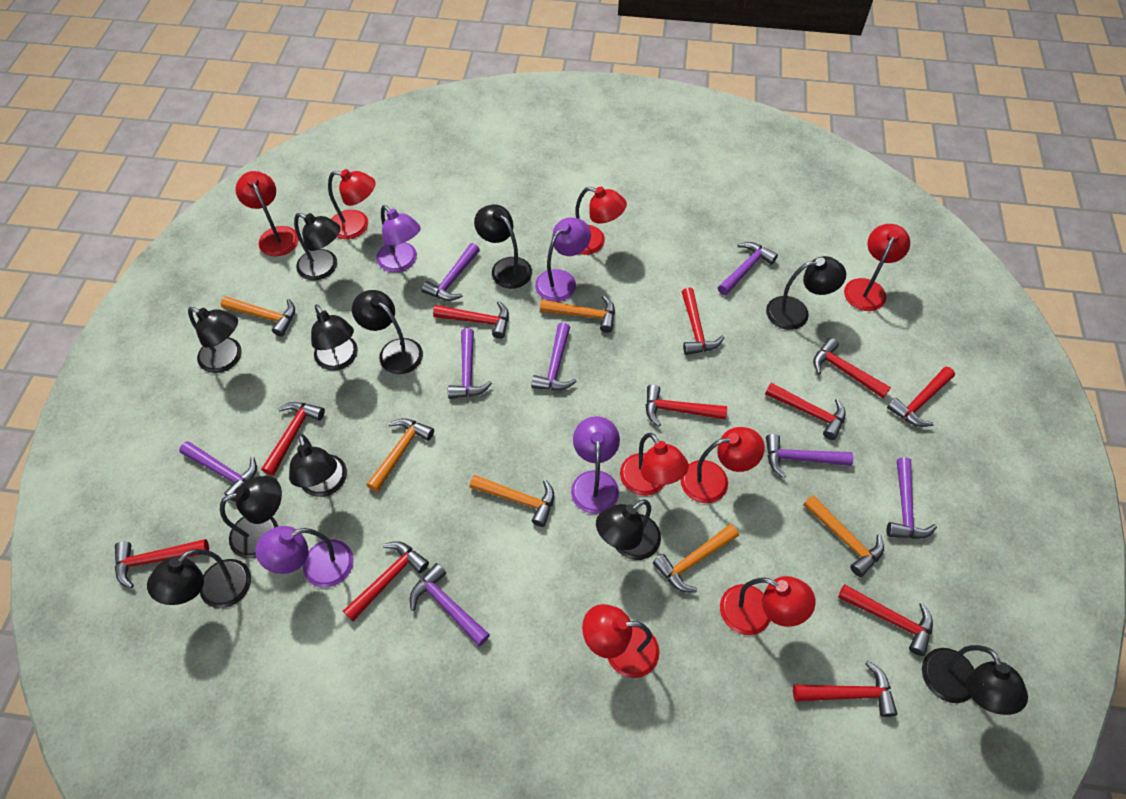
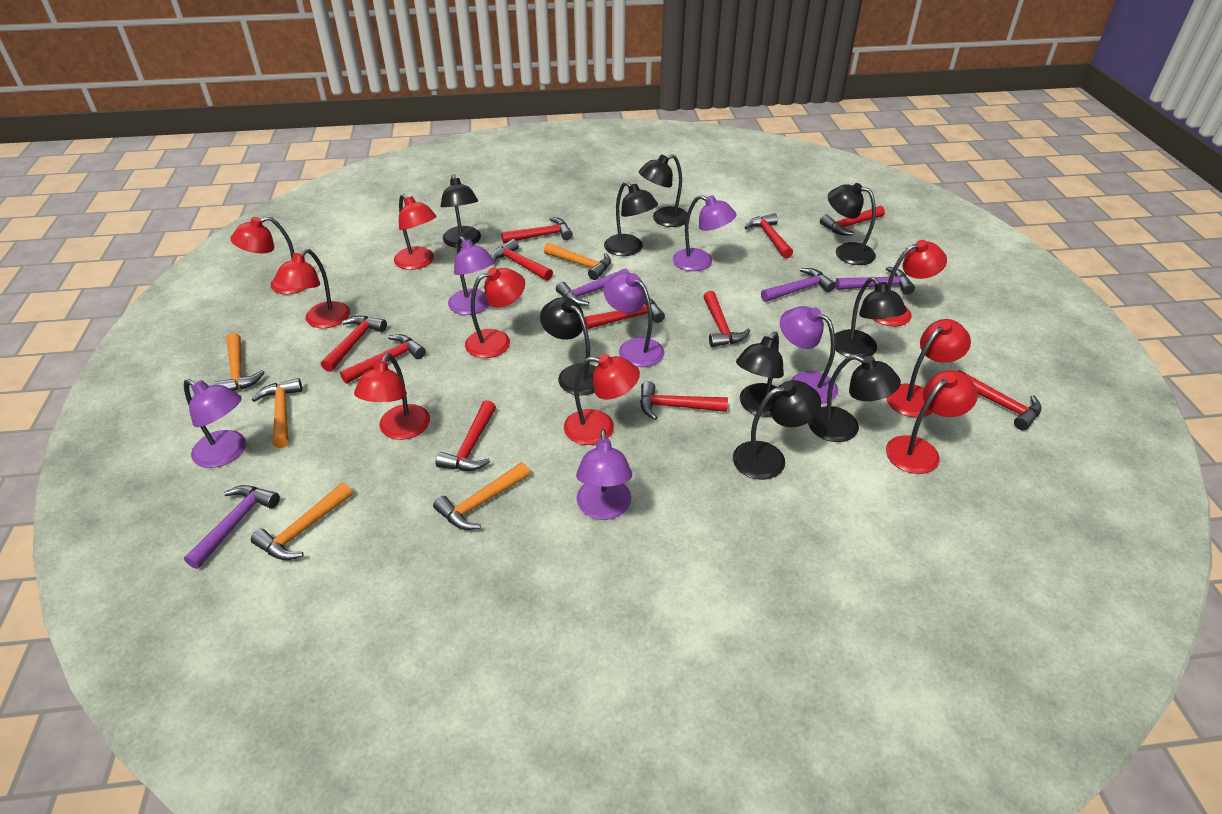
black lamp: 11 -> 9
orange hammer: 6 -> 5
purple hammer: 8 -> 4
purple lamp: 4 -> 6
red lamp: 8 -> 9

